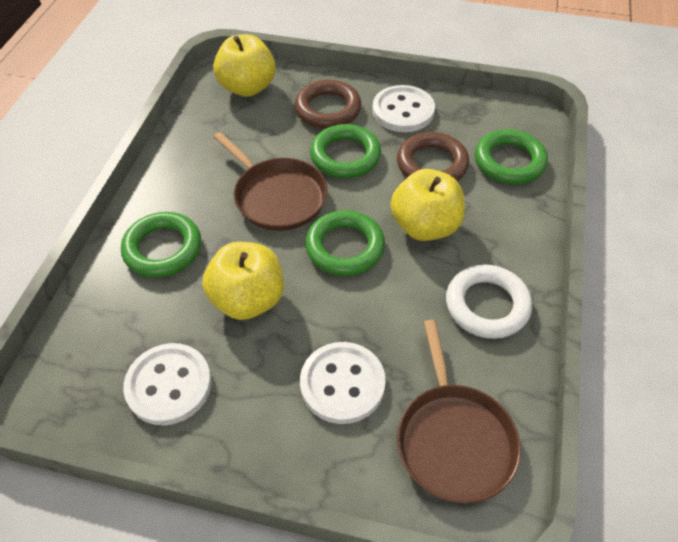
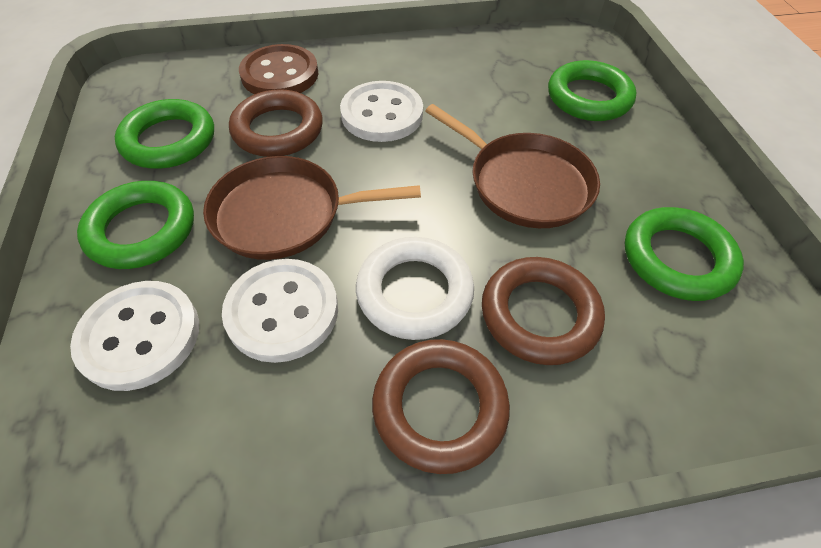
brown button: 0 -> 1
brown ring: 2 -> 3
yellow apple: 3 -> 0

